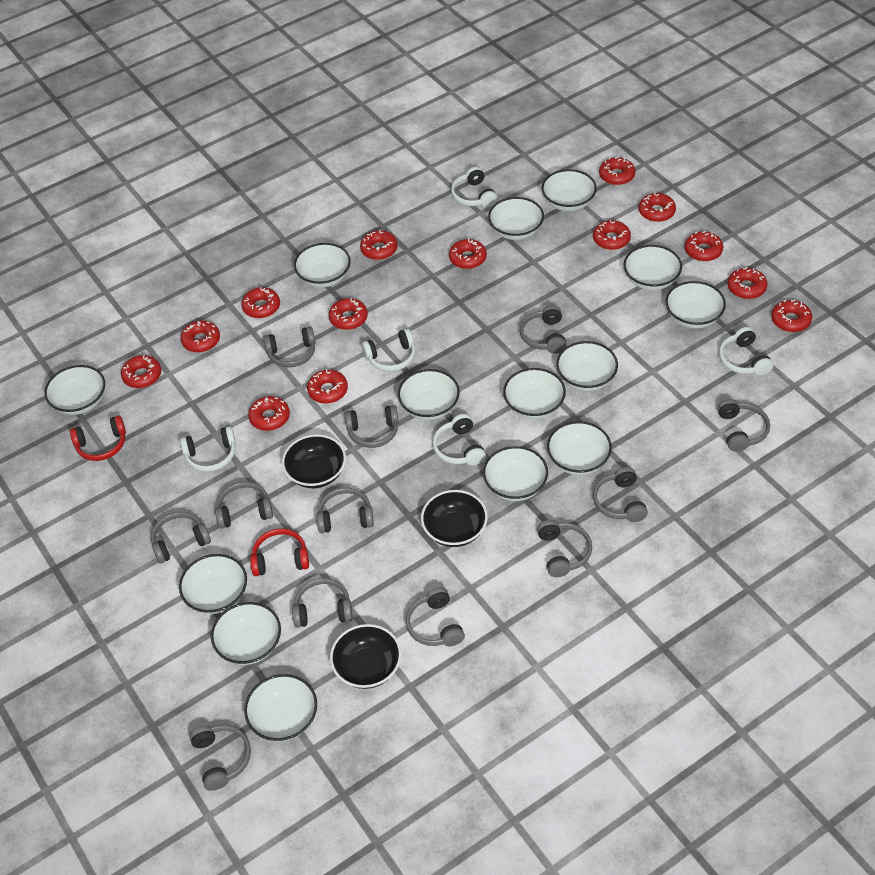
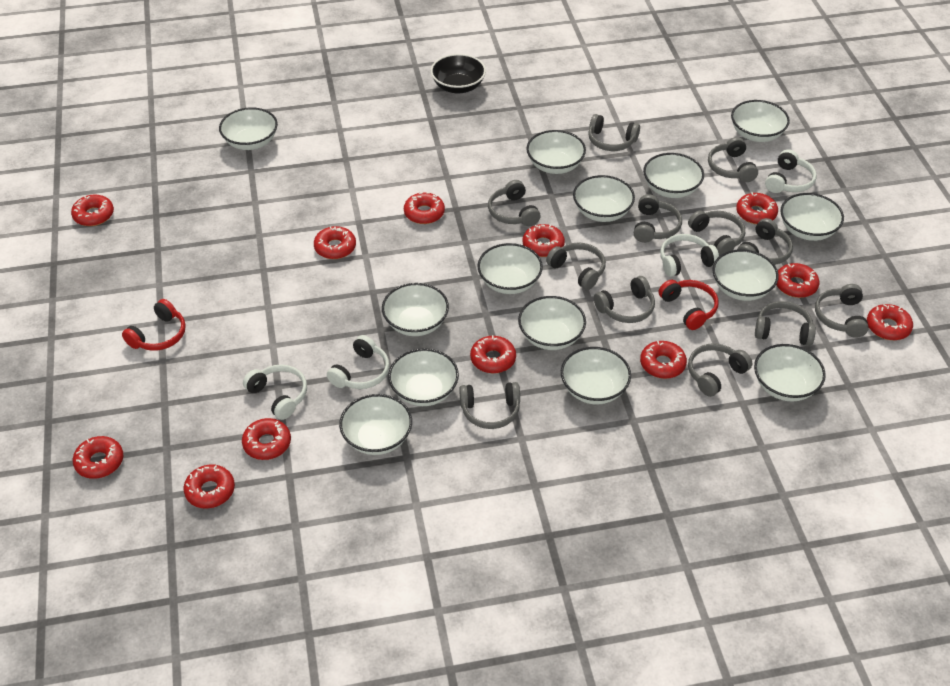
black bowl: 3 -> 1
red donut: 14 -> 12
white headphones: 5 -> 4

